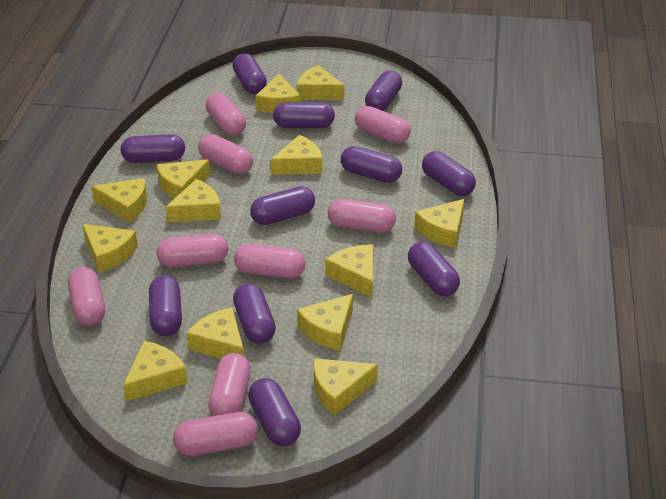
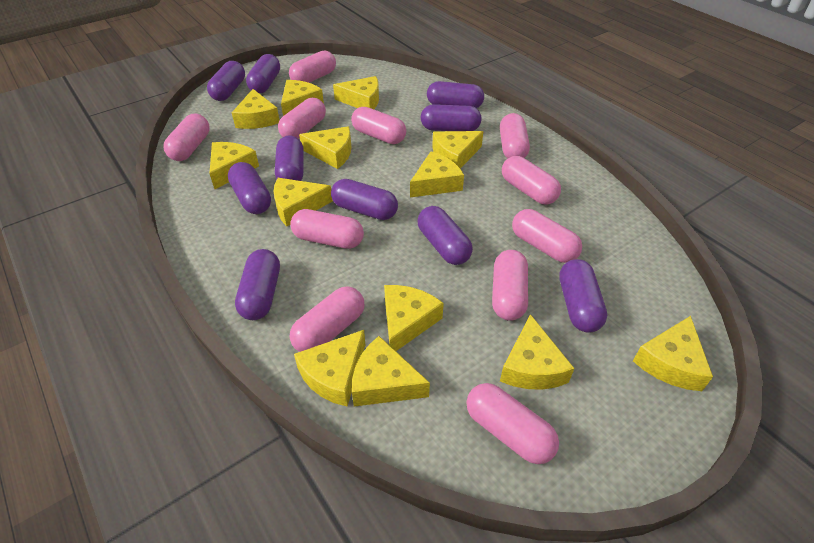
pink capsule: 9 -> 11
purple capsule: 11 -> 10

